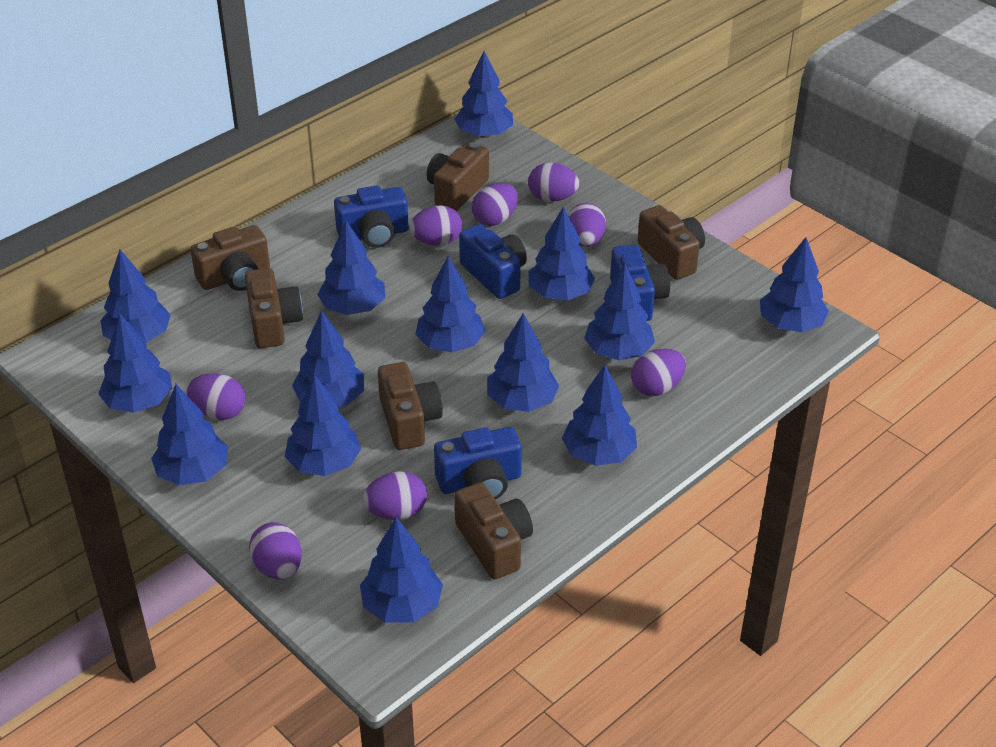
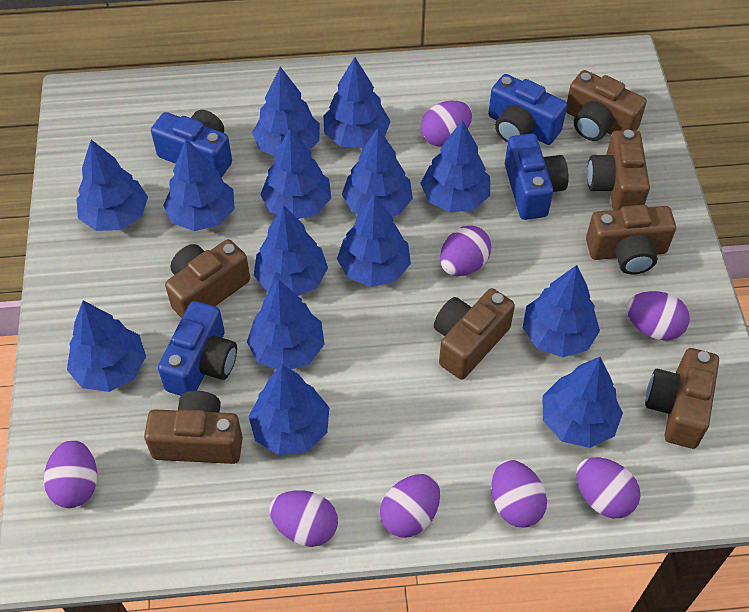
brown camera: 6 -> 7

